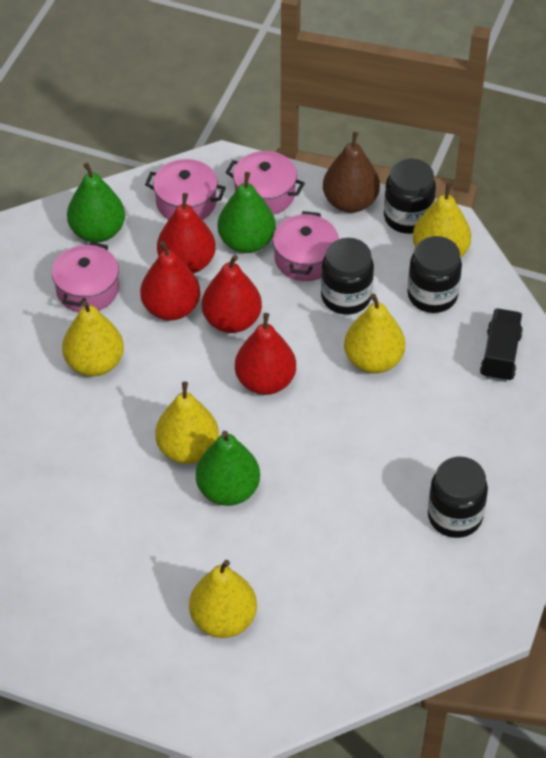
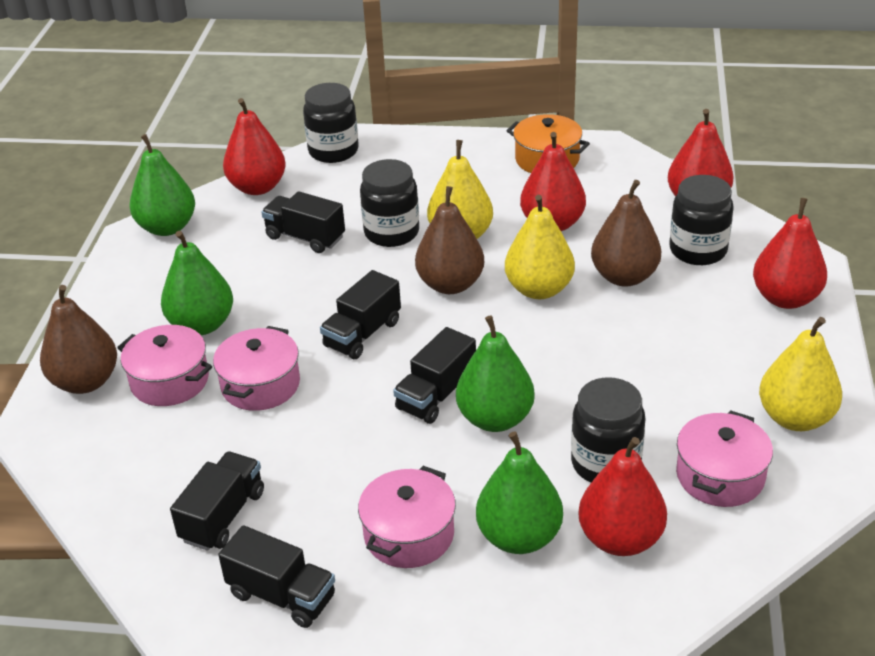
black truck: 1 -> 5
brown pear: 1 -> 3
green pear: 3 -> 4
orange pot: 0 -> 1
red pear: 4 -> 5
yellow pear: 5 -> 3

